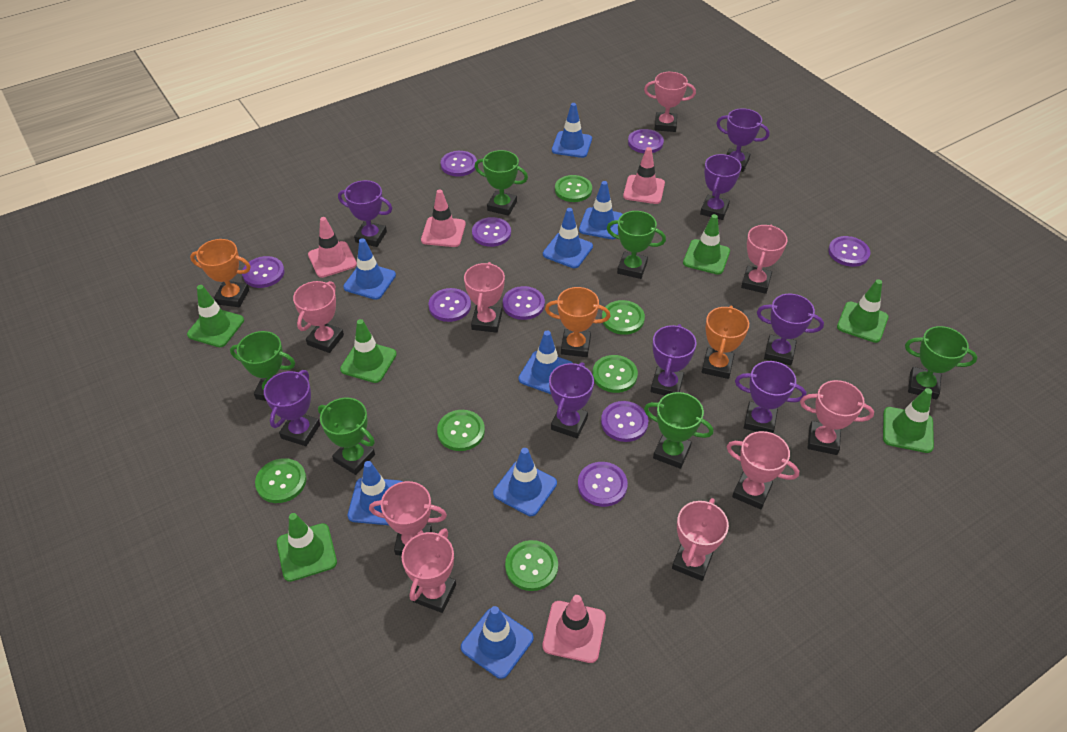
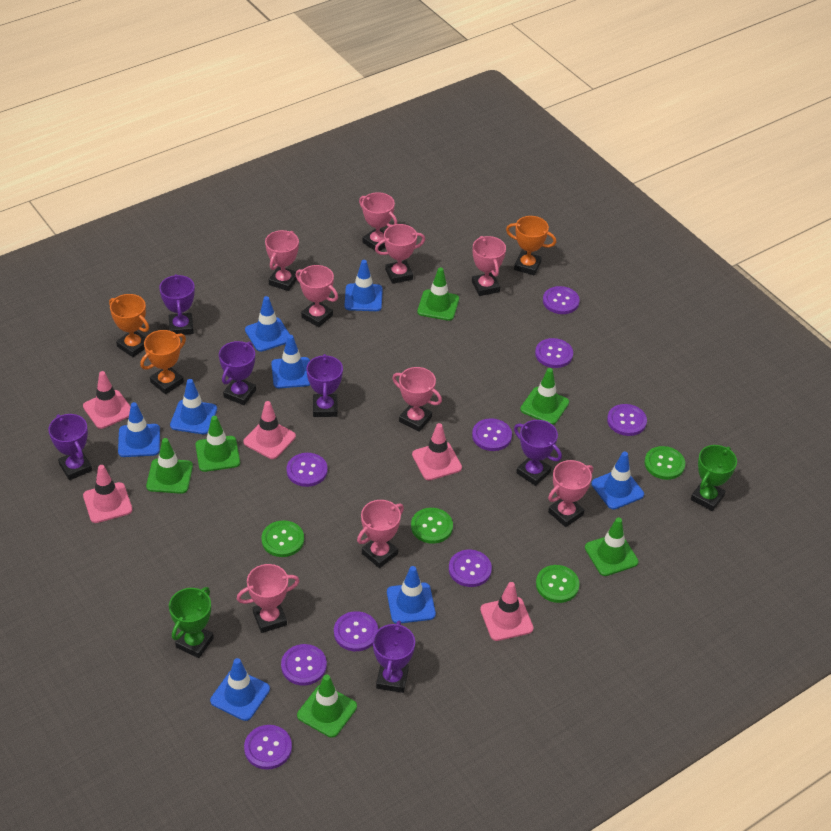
green button: 6 -> 4
green trophy: 6 -> 2
pink traffic cone: 4 -> 5
purple trophy: 8 -> 6

